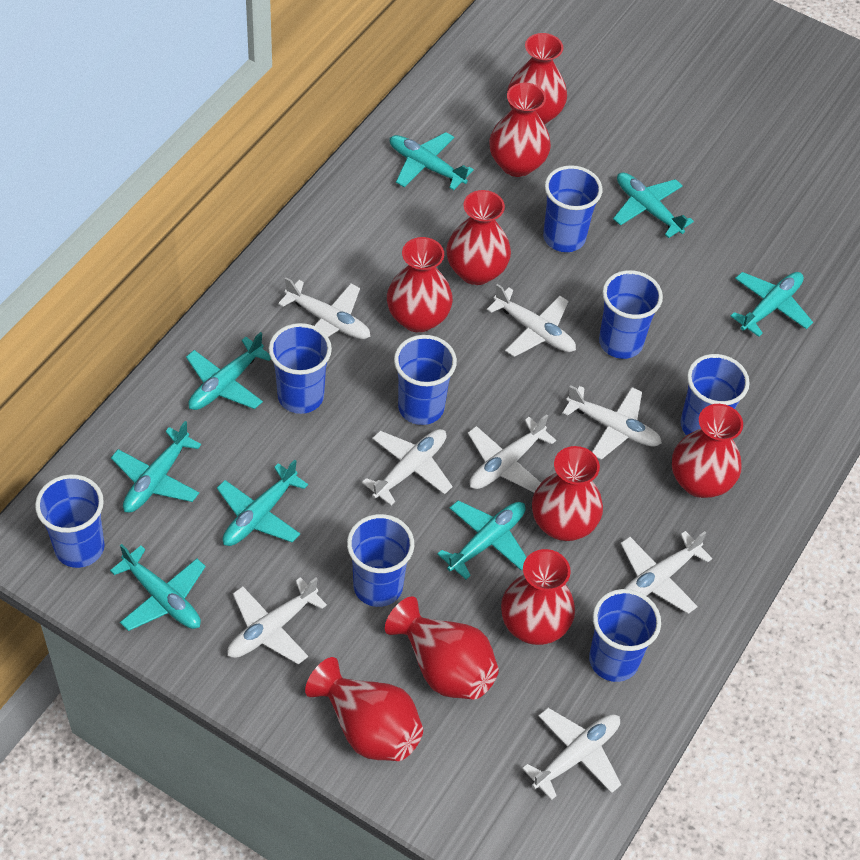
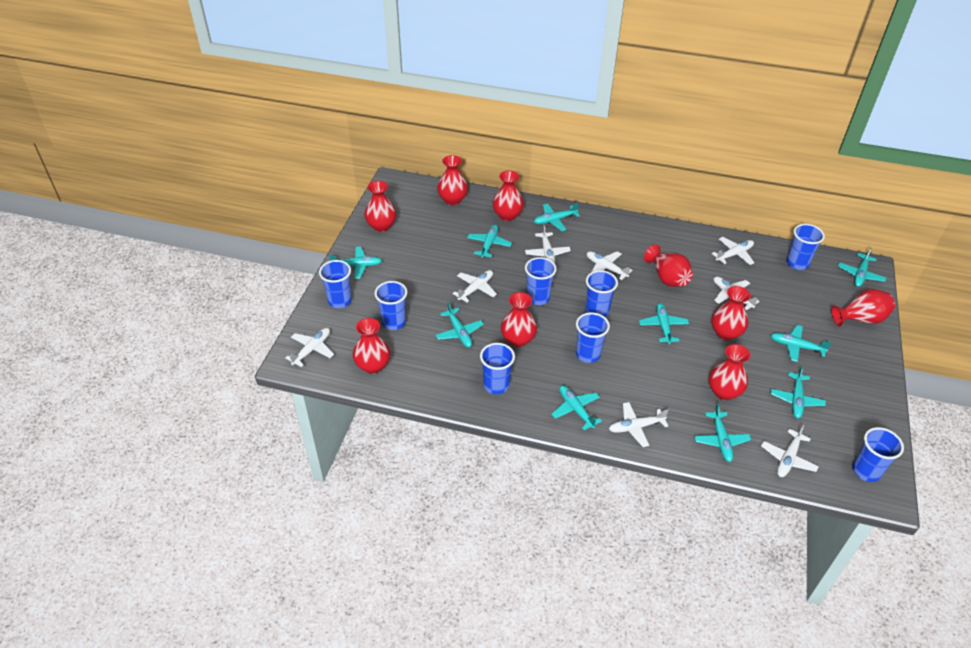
turquoise plane: 8 -> 10

